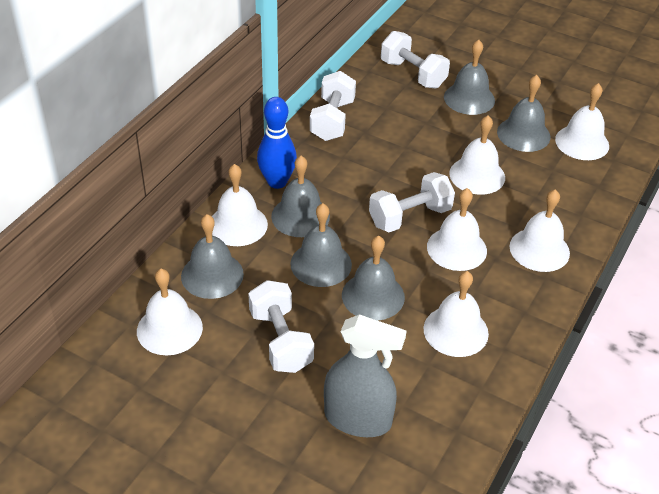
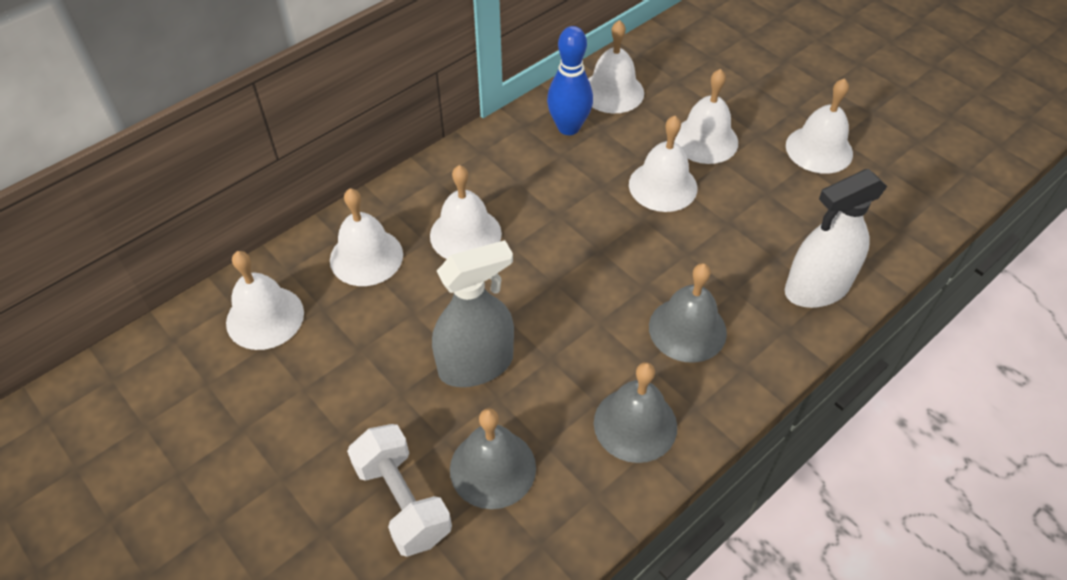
grey bell: 6 -> 3
white dumbbell: 4 -> 1
white spray bottle: 0 -> 1

